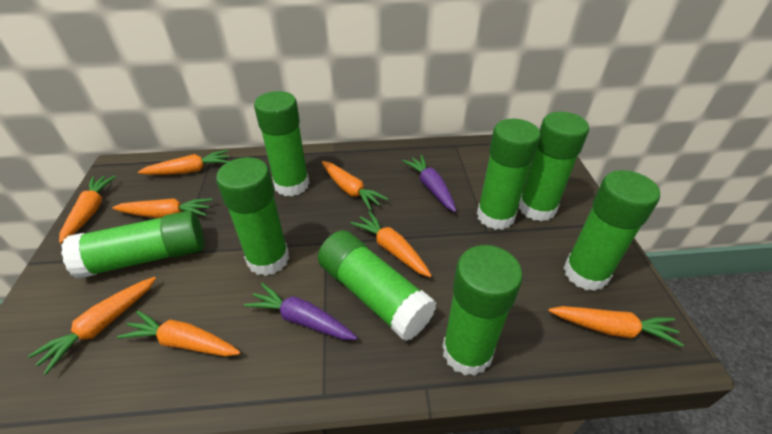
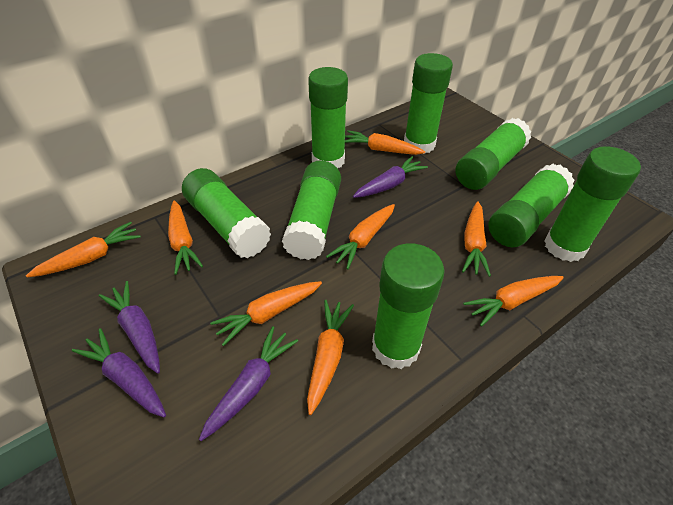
purple carrot: 2 -> 4

